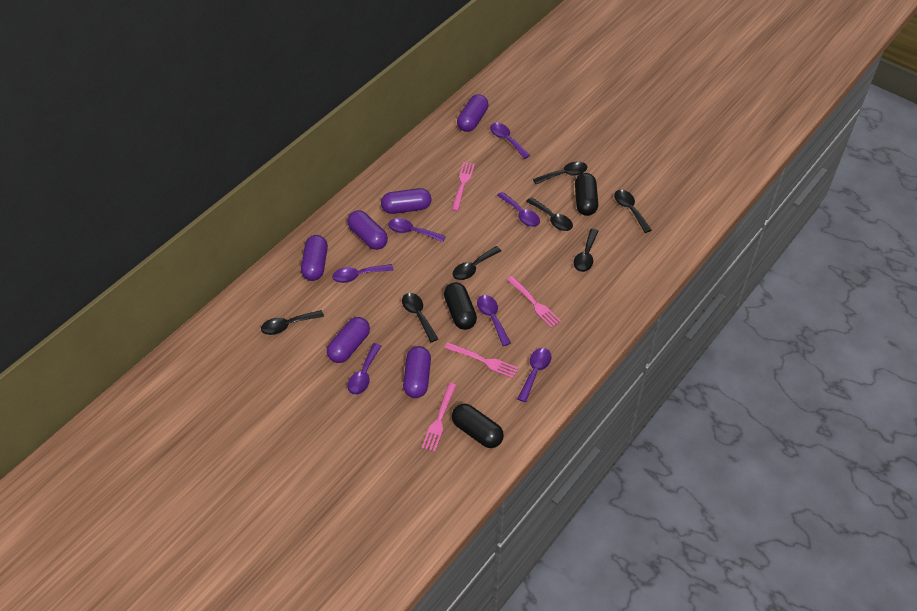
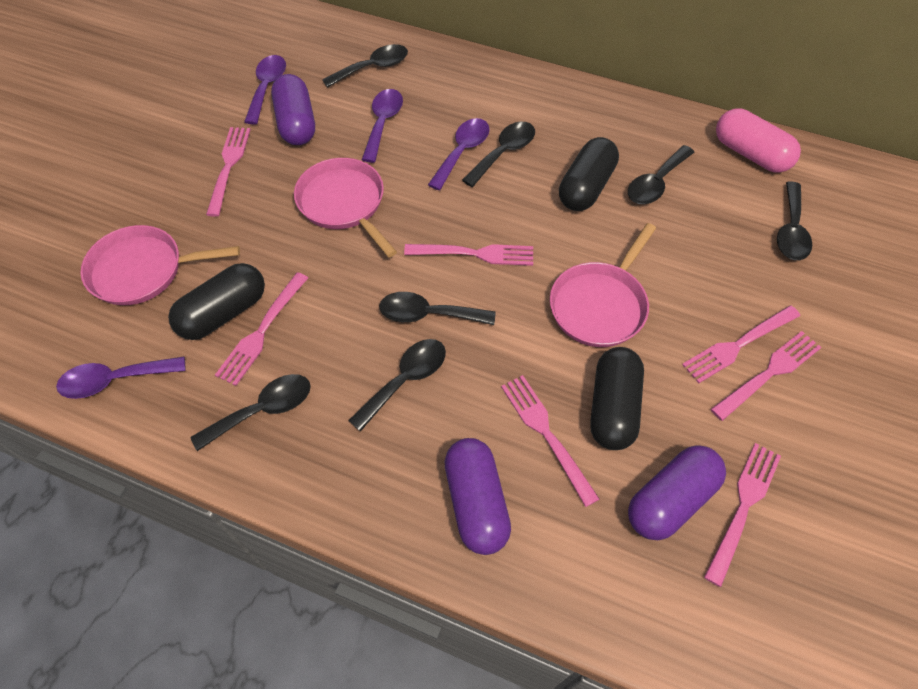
pink capsule: 0 -> 1
pink fork: 4 -> 7
pink pan: 0 -> 3
purple capsule: 6 -> 3
purple spoon: 7 -> 4

